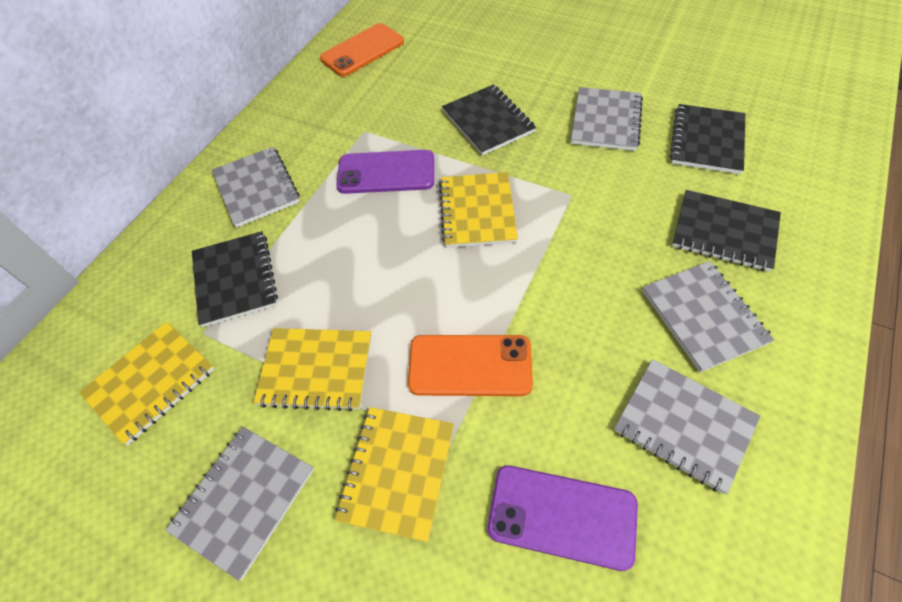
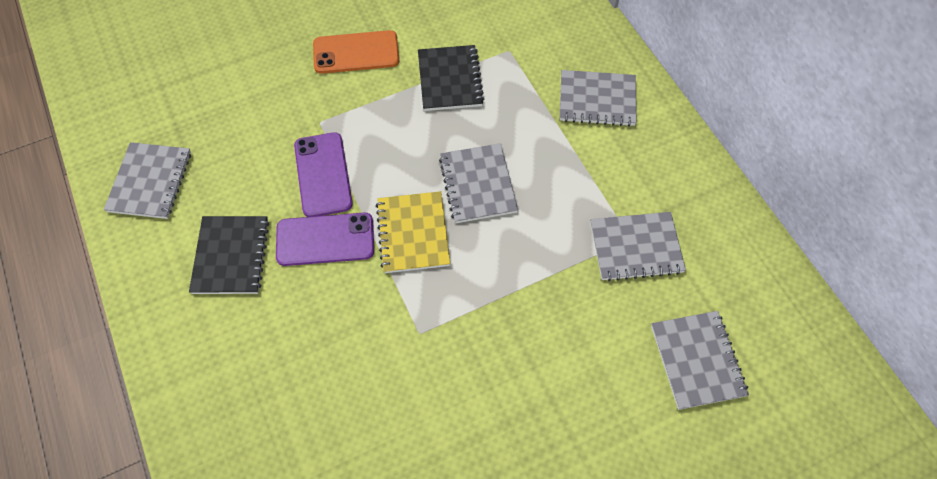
black notebook: 4 -> 2
orange phone: 2 -> 1
yellow notebook: 4 -> 1

